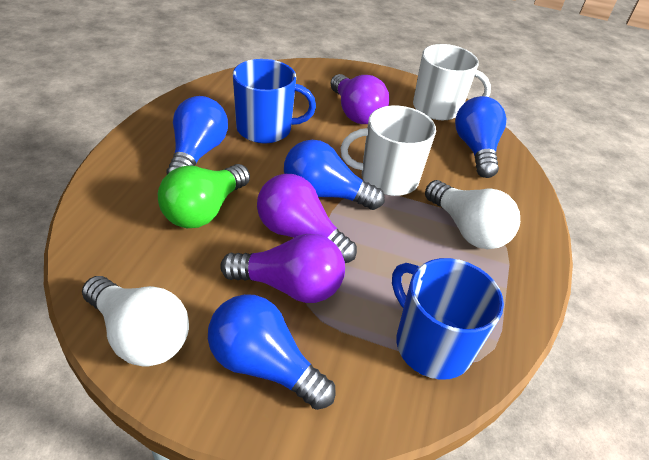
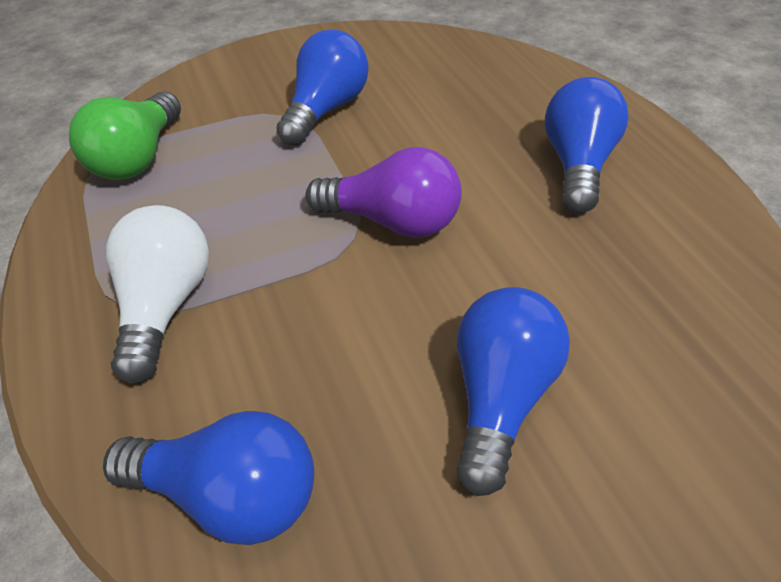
blue mug: 2 -> 0
purple light bulb: 3 -> 1
white light bulb: 2 -> 1
white mug: 2 -> 0

